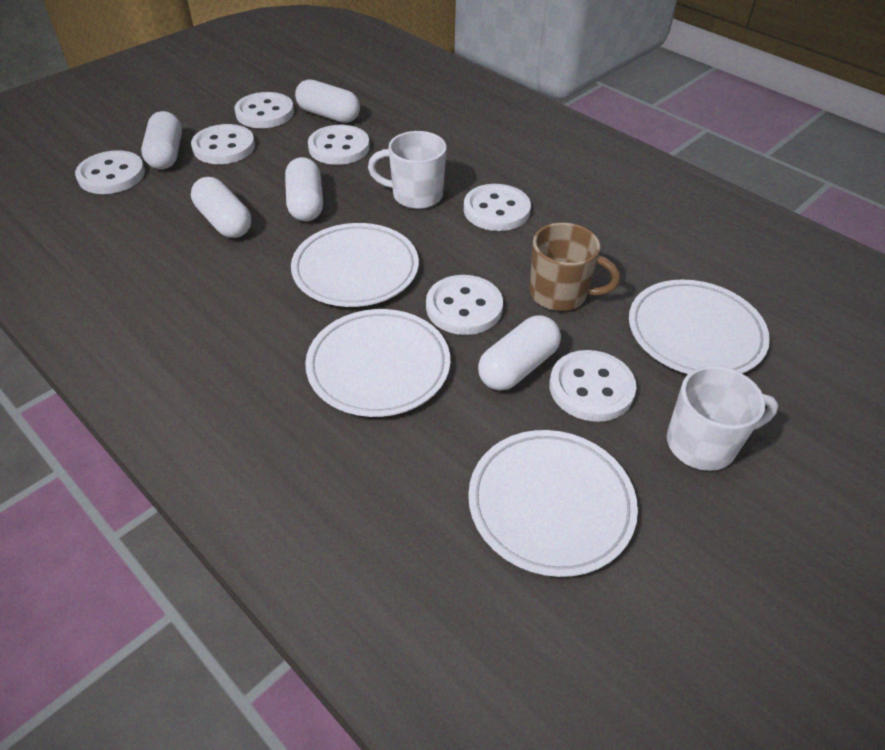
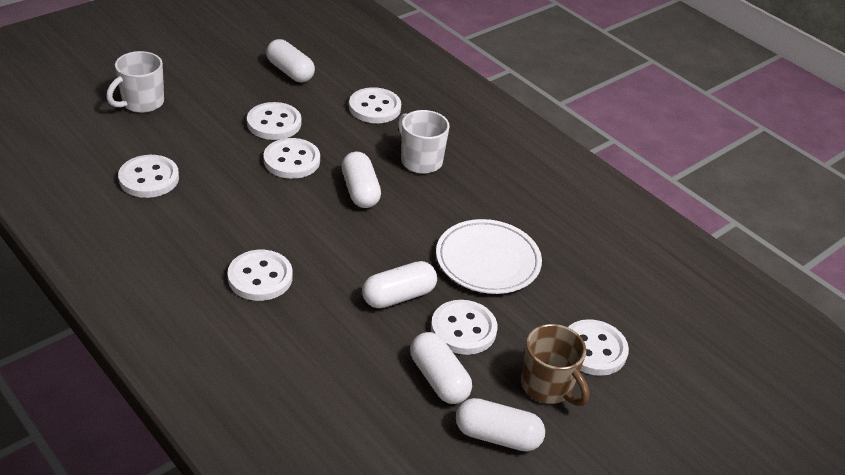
white plate: 4 -> 1

